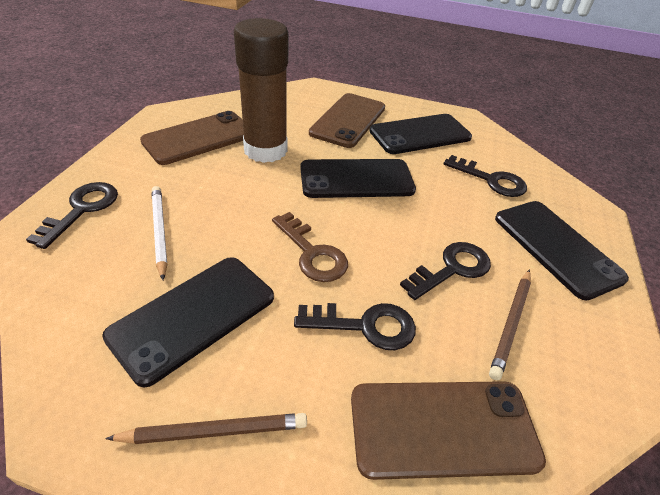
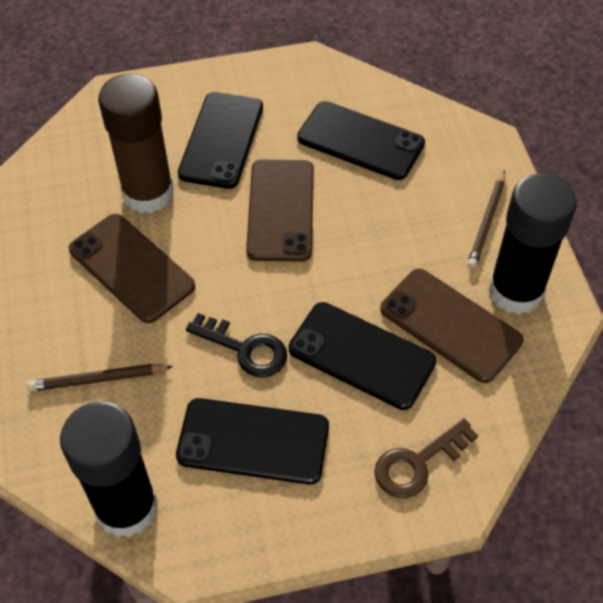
black glue stick: 0 -> 2
black key: 4 -> 1
white pencil: 1 -> 0

